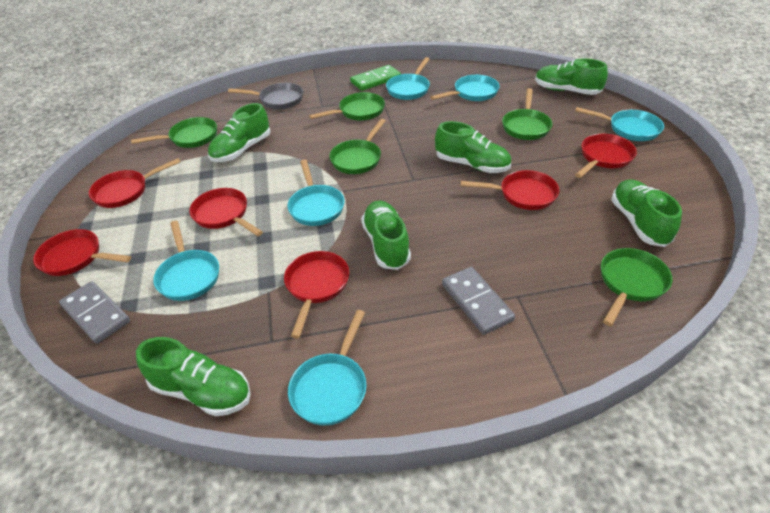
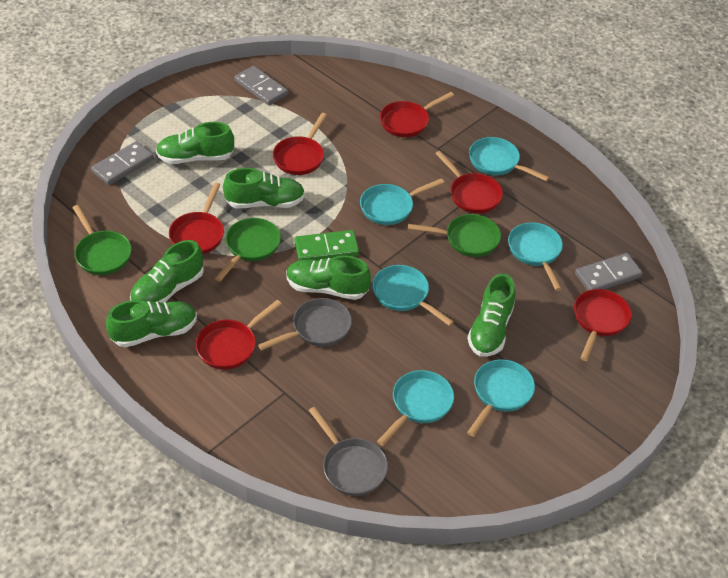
green pan: 5 -> 3
grey domino: 2 -> 3
grey pan: 1 -> 2

